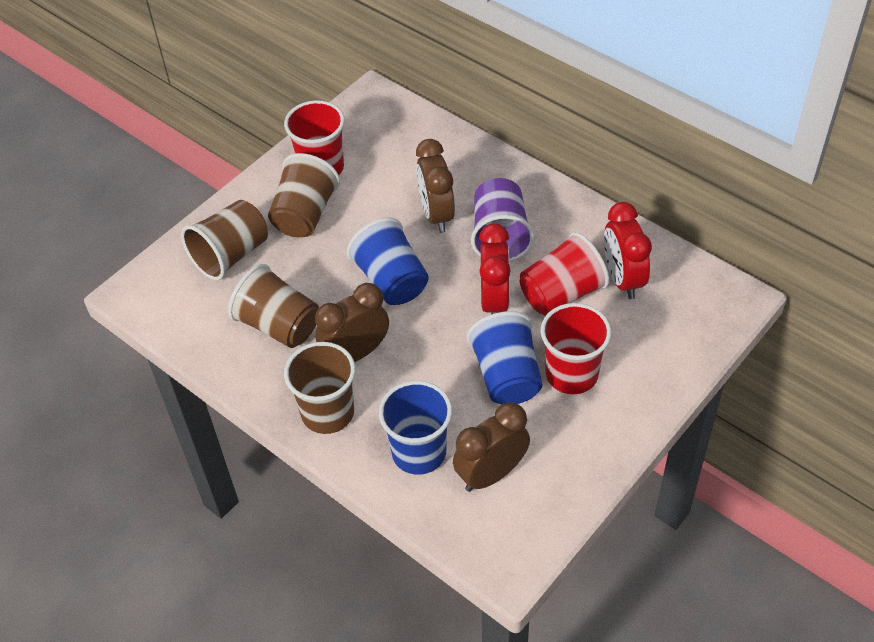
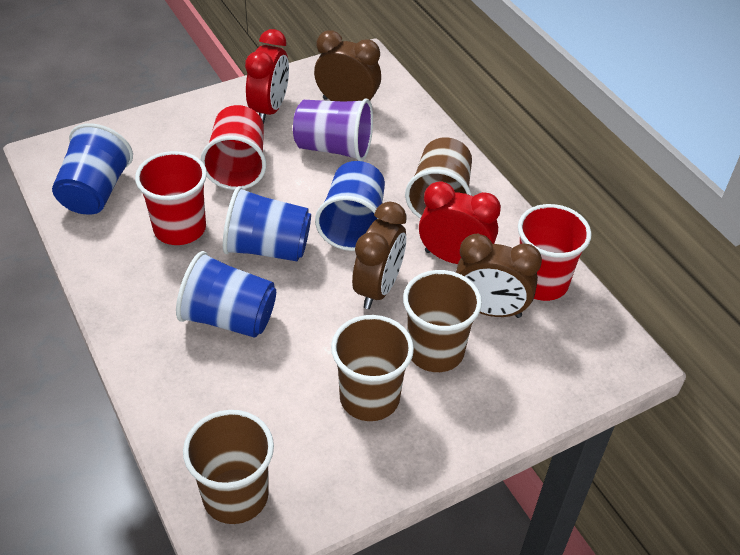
blue cup: 3 -> 4

